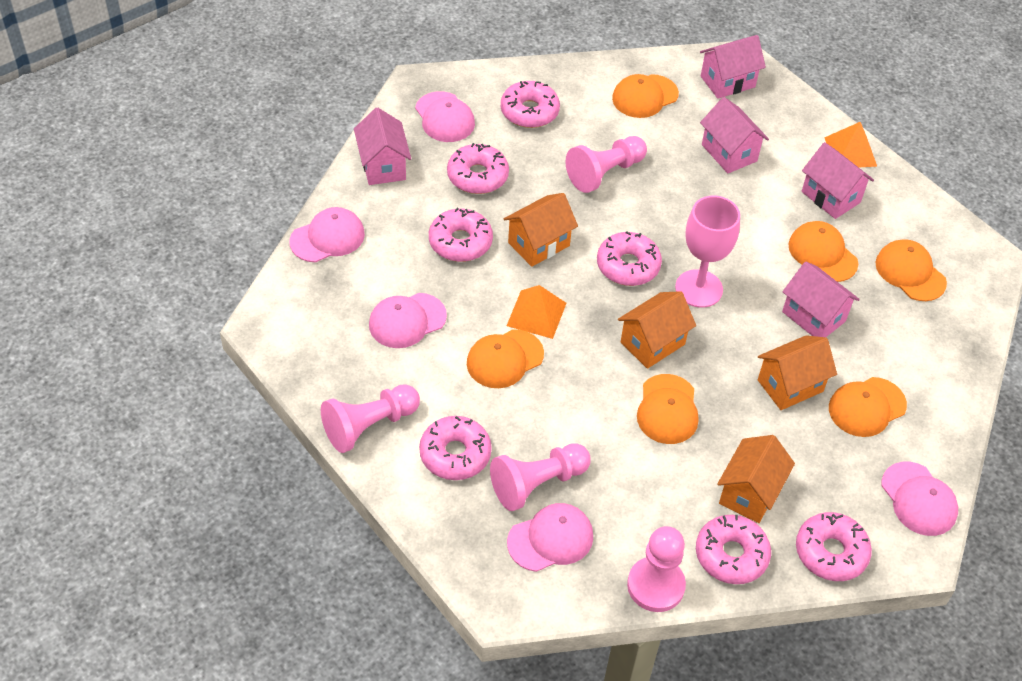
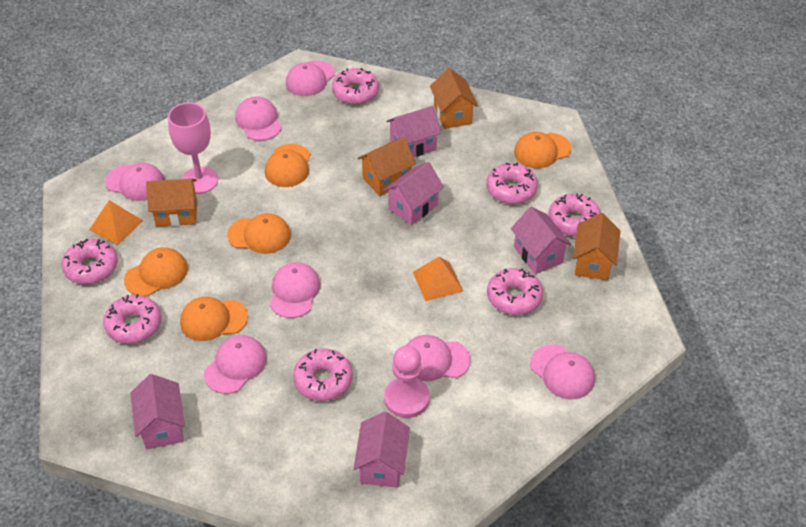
orange cap: 6 -> 5
pink cap: 5 -> 7
pink pawn: 4 -> 1

